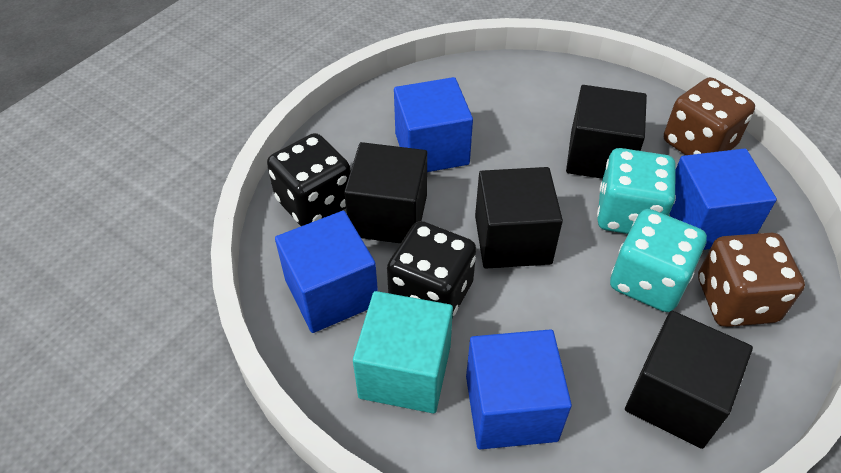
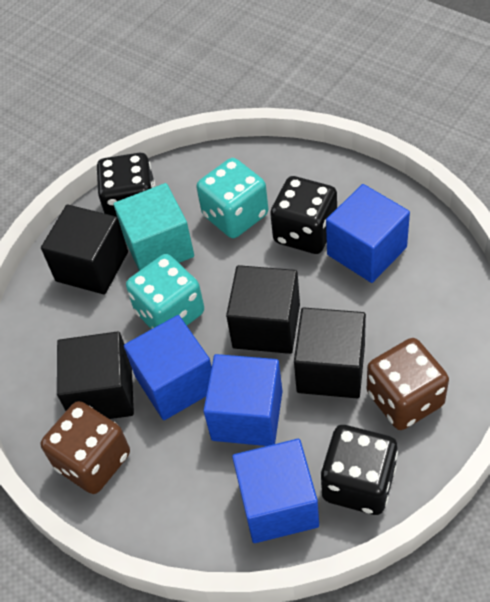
black dice: 2 -> 3

